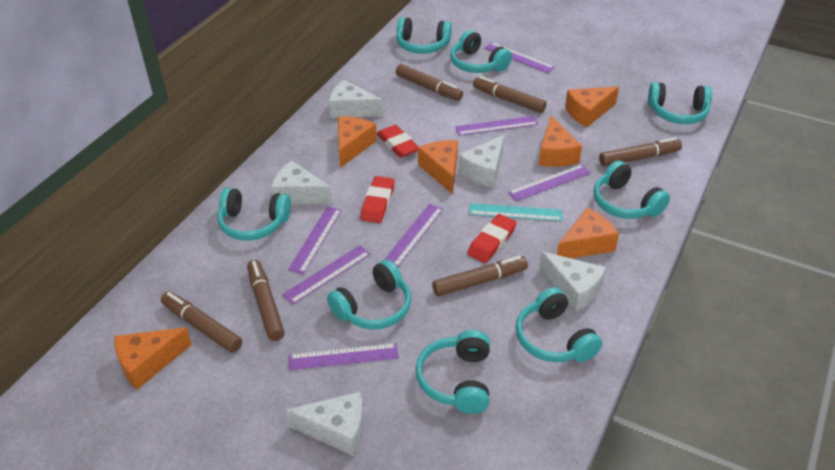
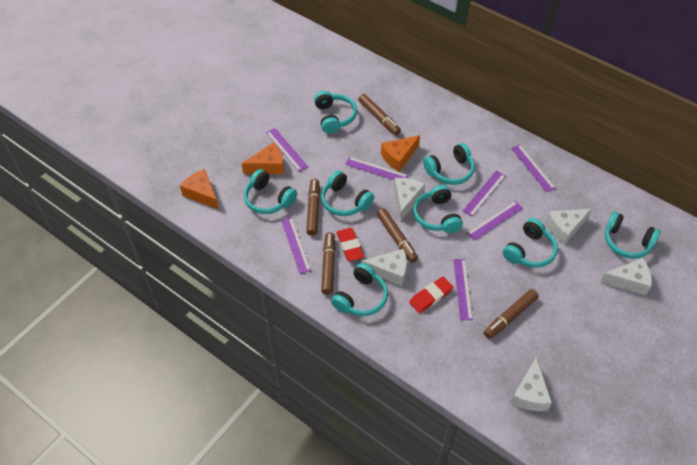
brown marker: 6 -> 5
orange cheese: 6 -> 3
red eraser: 3 -> 2
turquoise ruler: 1 -> 0

